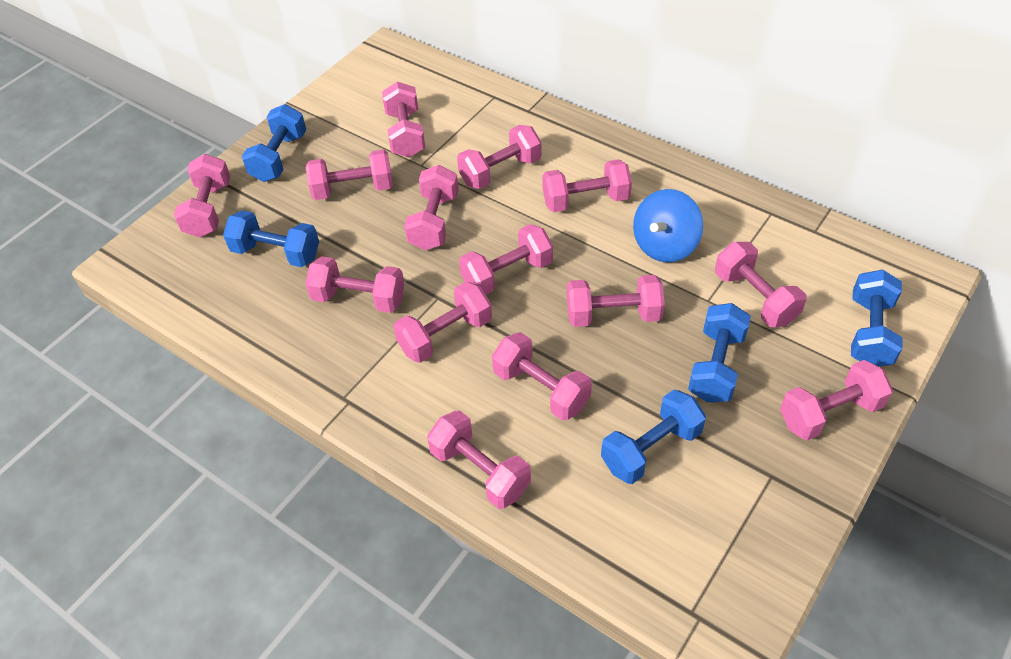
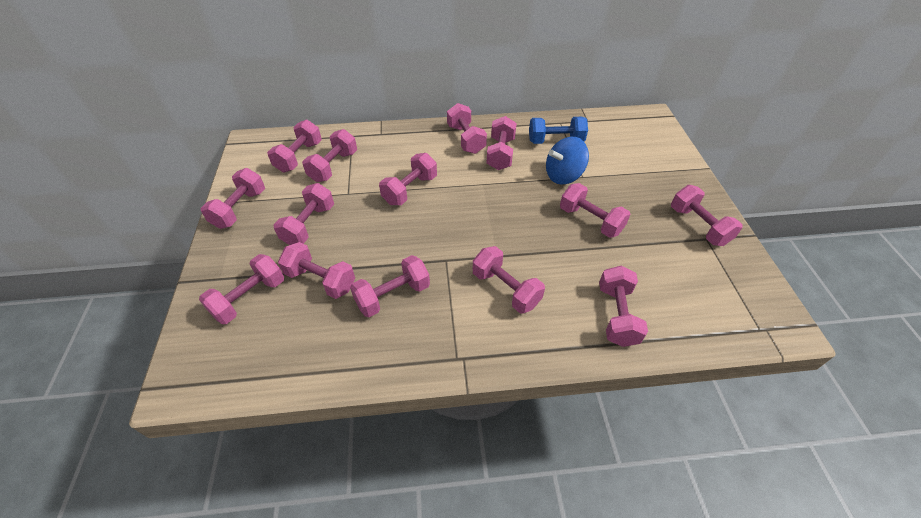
blue dumbbell: 5 -> 1

